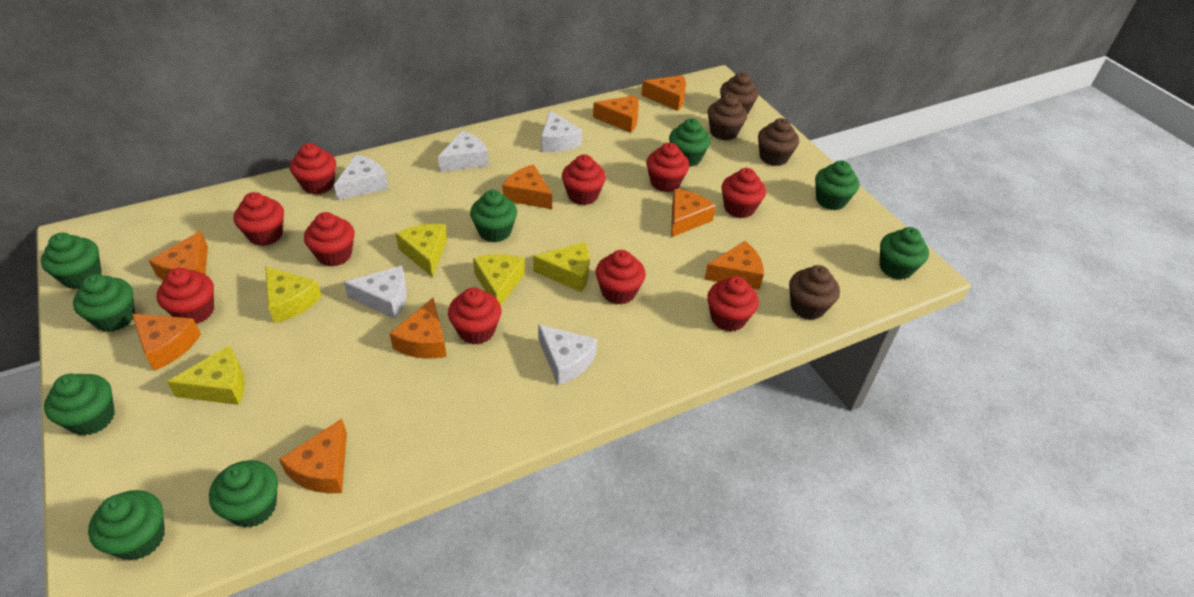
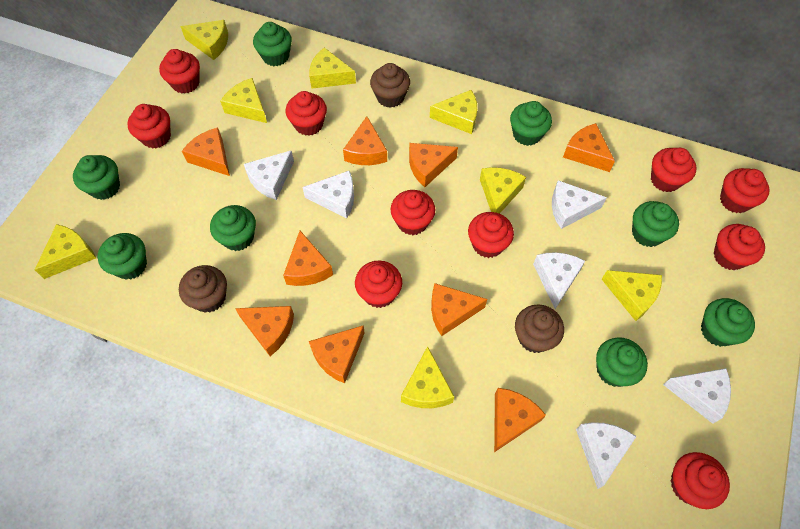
brown cupcake: 4 -> 3
green cupcake: 9 -> 8
white cheese: 5 -> 6
yellow cheese: 5 -> 8

